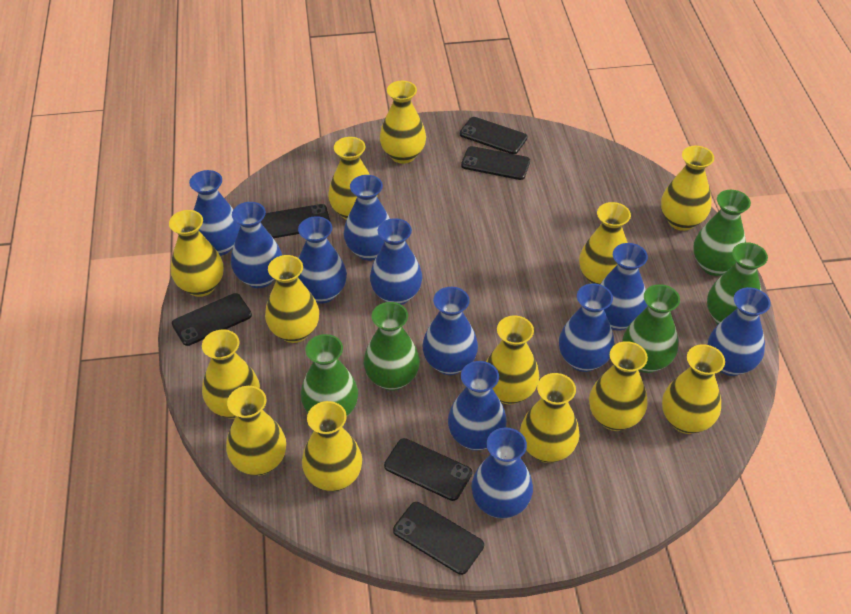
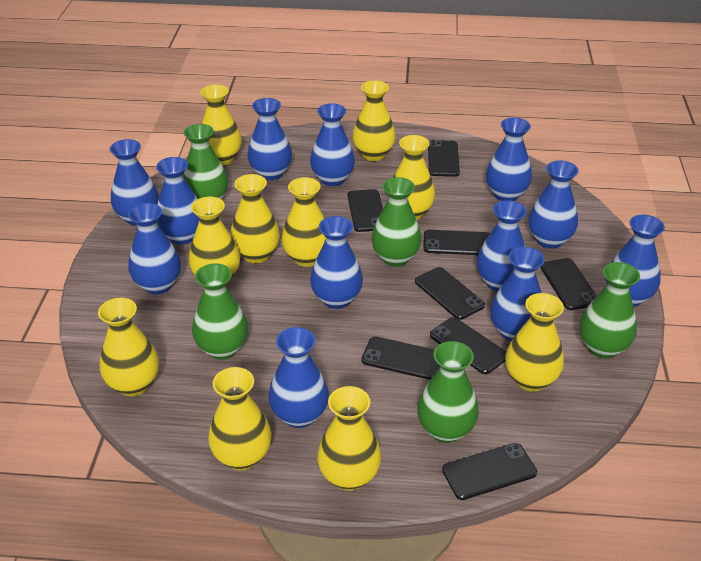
black phone: 6 -> 8
blue vase: 11 -> 12
yellow vase: 13 -> 10

